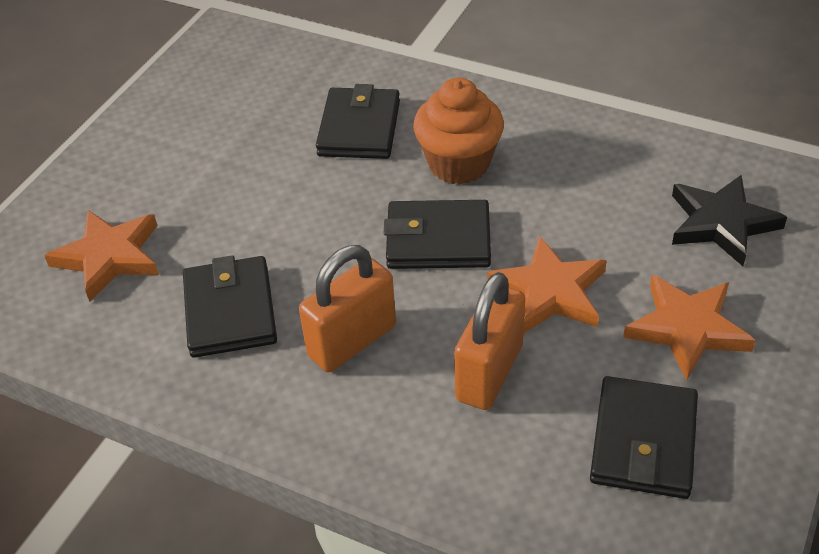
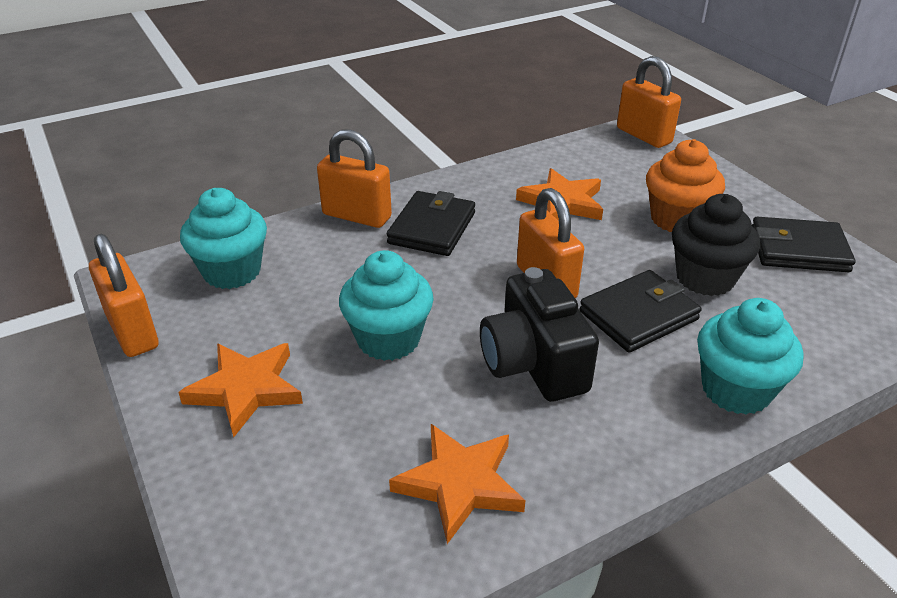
black camera: 0 -> 1
black cupcake: 0 -> 1
black star: 1 -> 0
black wallet: 4 -> 3
orange padlock: 2 -> 4
turquoise cupcake: 0 -> 3

